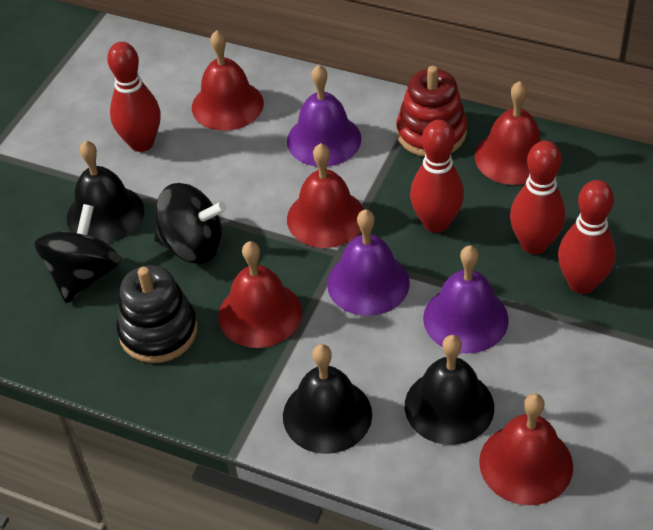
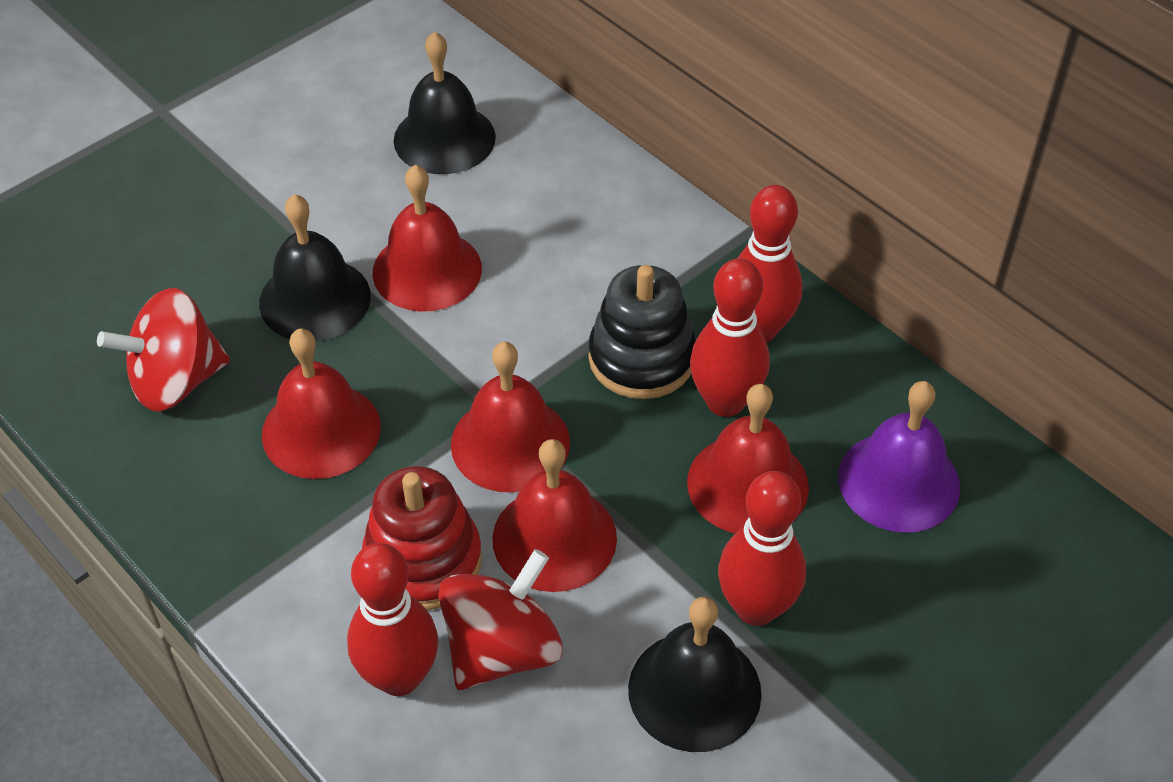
black spinning top: 2 -> 0
purple bell: 3 -> 1
red spinning top: 0 -> 2

